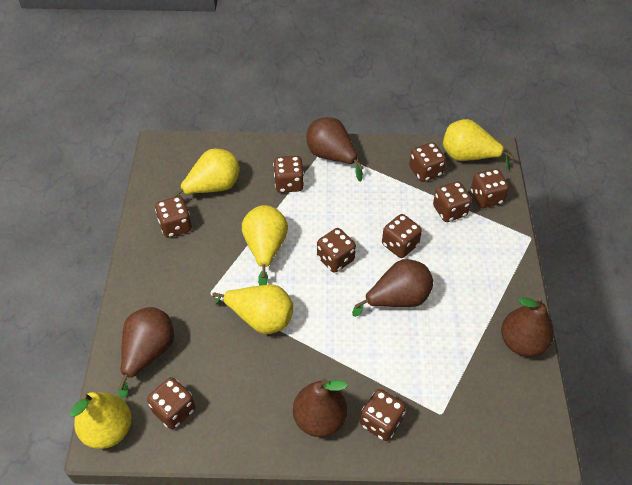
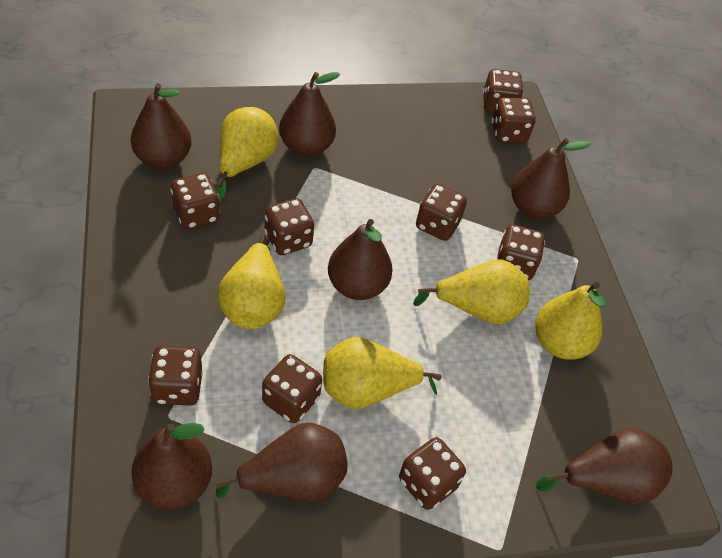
brown pear: 5 -> 7

